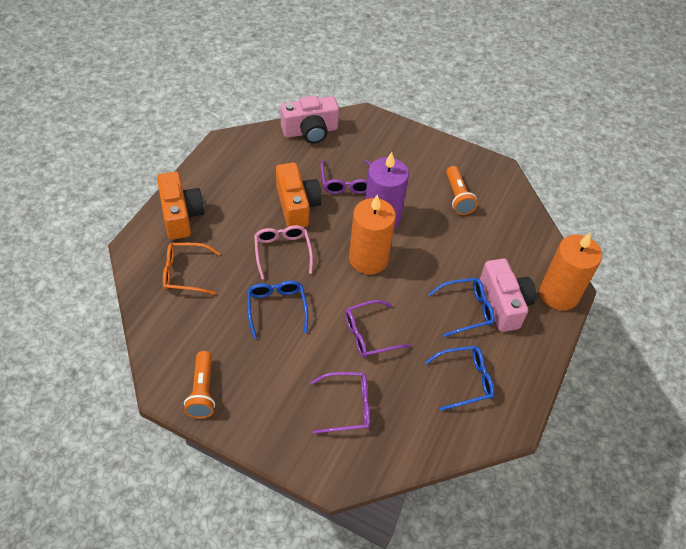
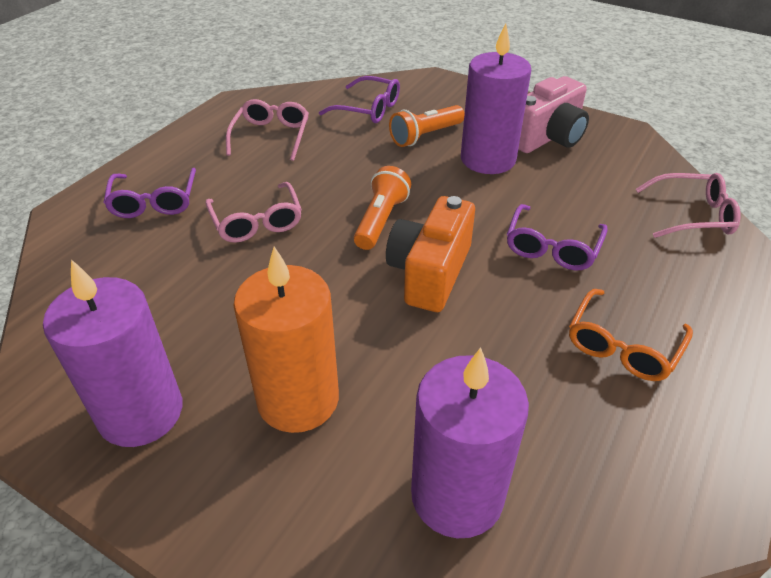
blue glasses: 3 -> 0
orange camera: 2 -> 1
orange candle: 2 -> 1
pink camera: 2 -> 1
pink glasses: 1 -> 3
purple candle: 1 -> 3

